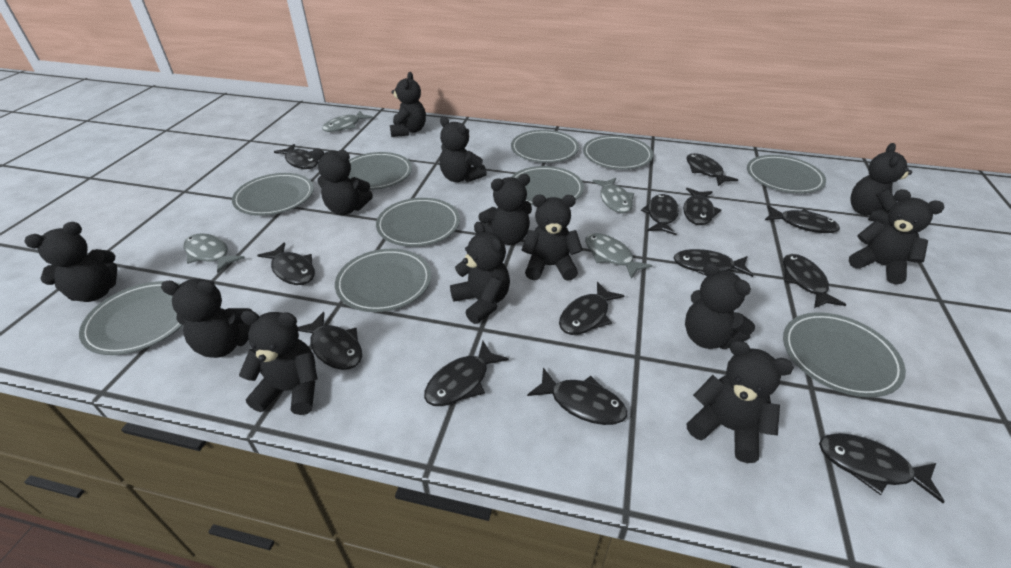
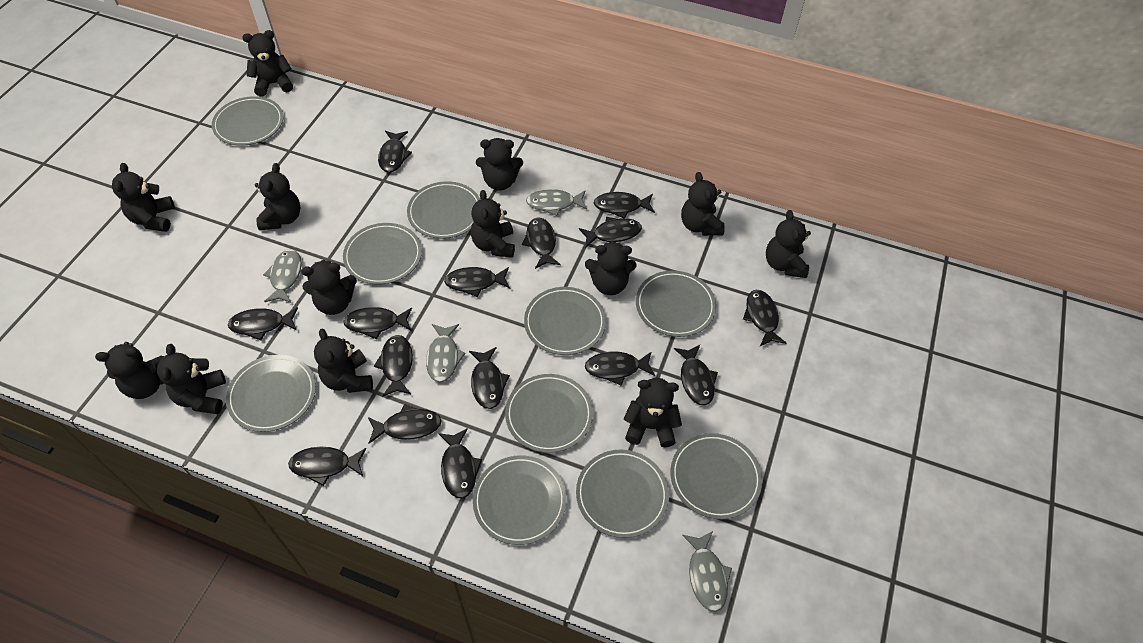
black fish: 13 -> 15

